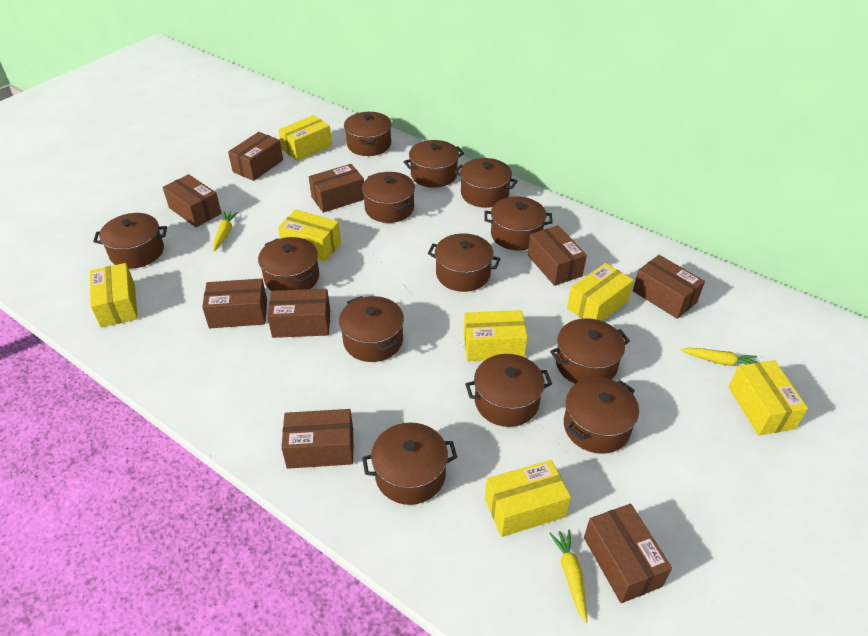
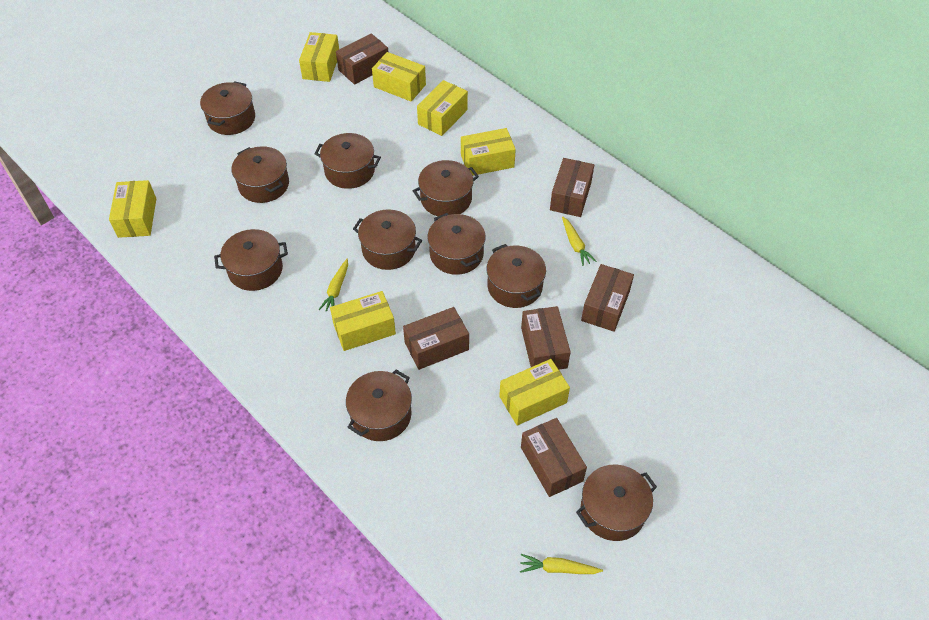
brown box: 9 -> 6
brown pot: 13 -> 10

